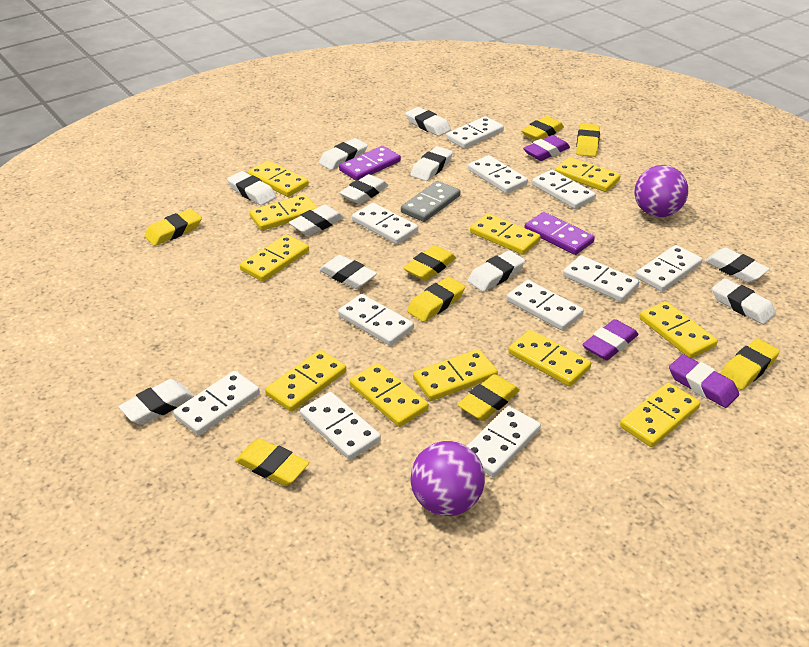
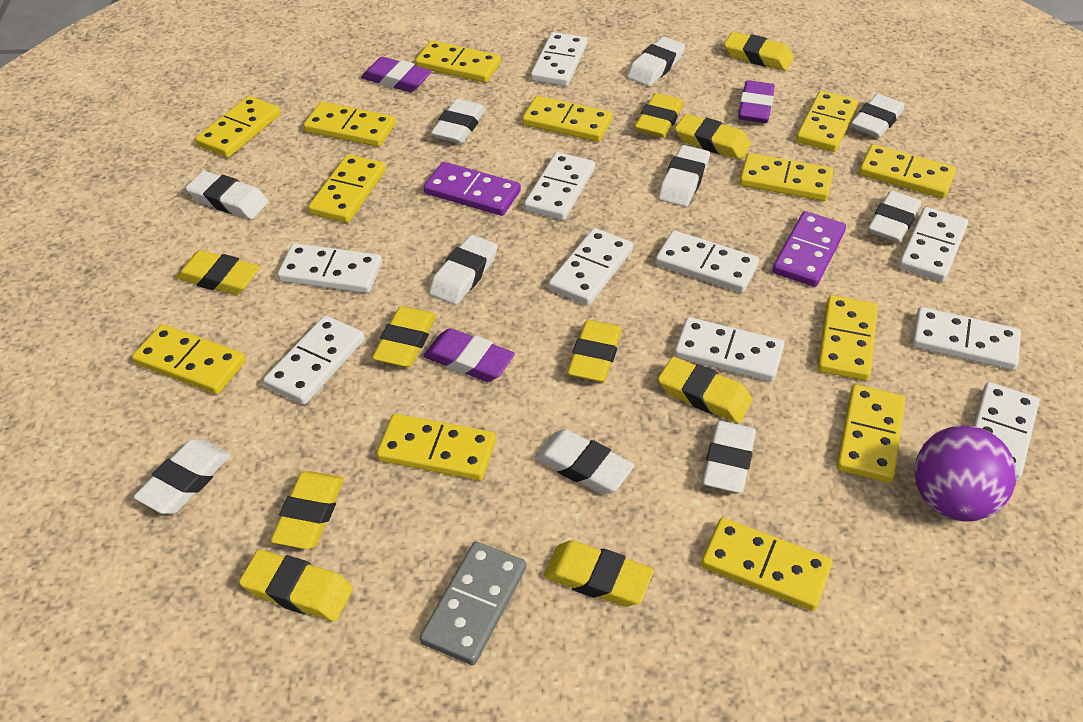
purple ball: 2 -> 1
white domino: 11 -> 10
white eraser: 11 -> 10
yellow domino: 11 -> 13
yellow eraser: 8 -> 10

